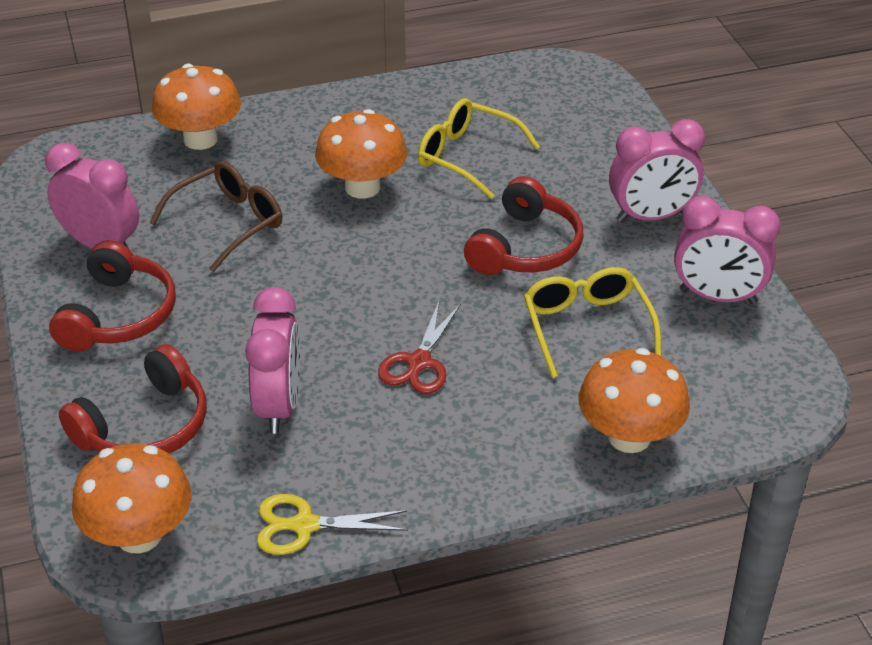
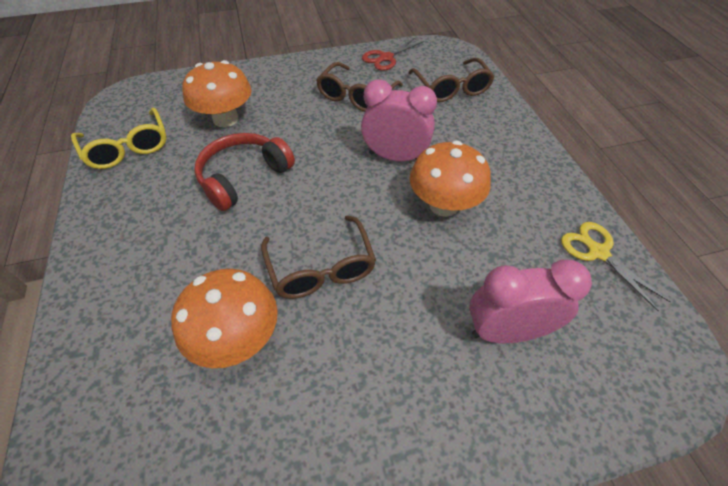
brown glasses: 1 -> 3
orange mushroom: 4 -> 3
pink clock: 4 -> 2
red headphones: 3 -> 1
yellow glasses: 2 -> 1

